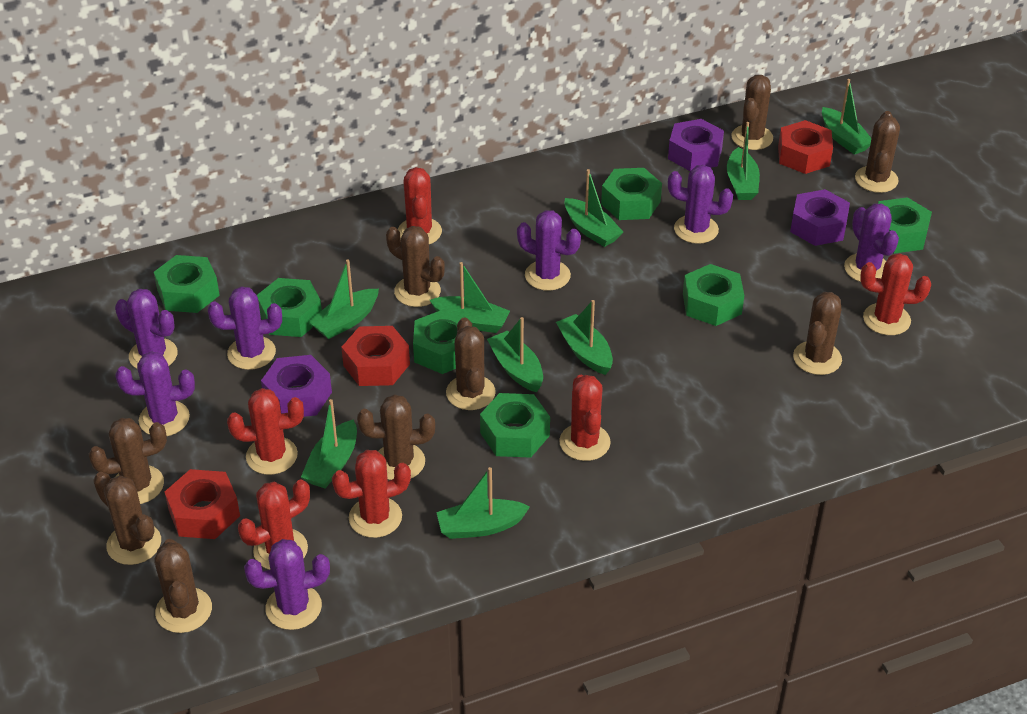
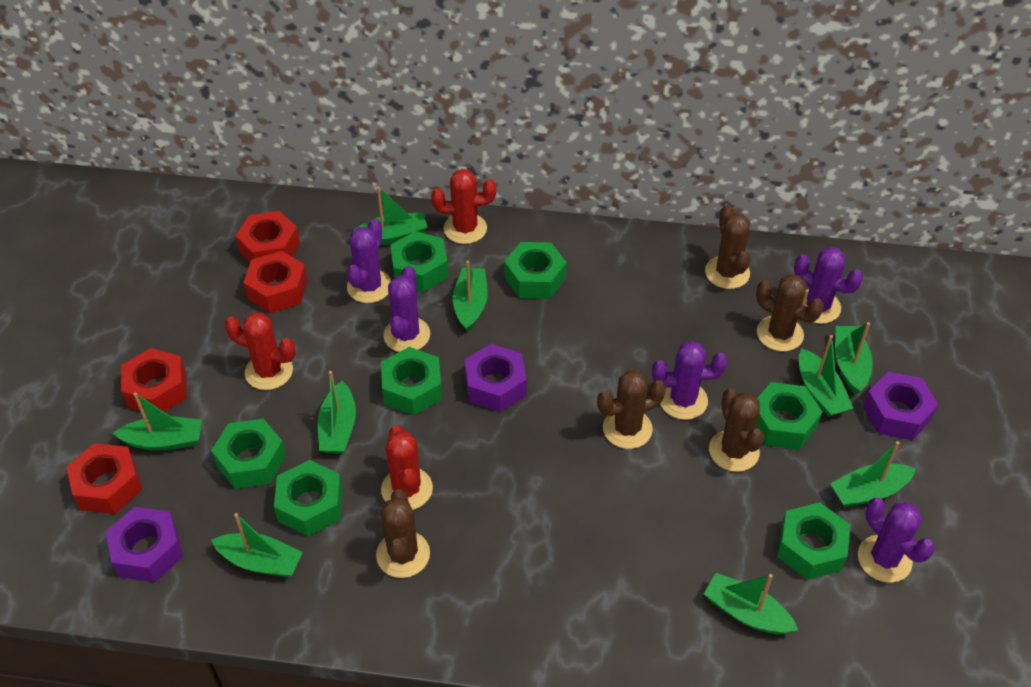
brown cactus: 9 -> 5
purple cactus: 7 -> 5
red cactus: 6 -> 3
red nut: 3 -> 4

